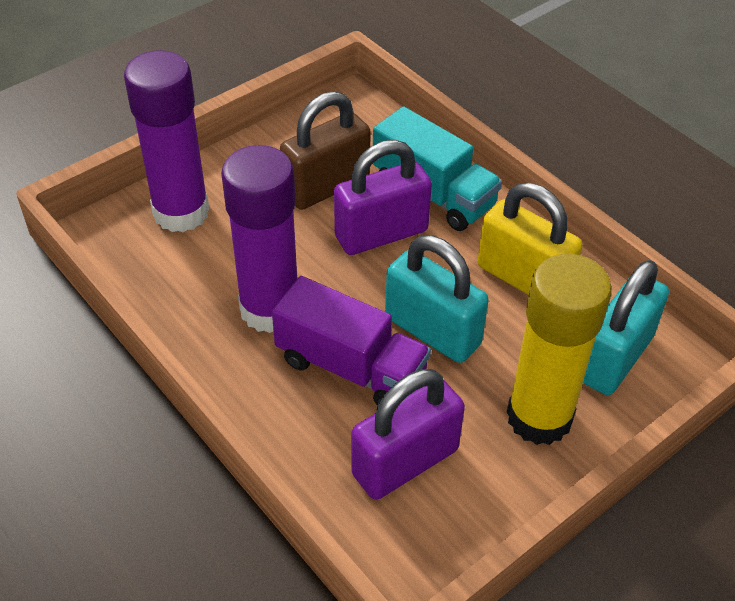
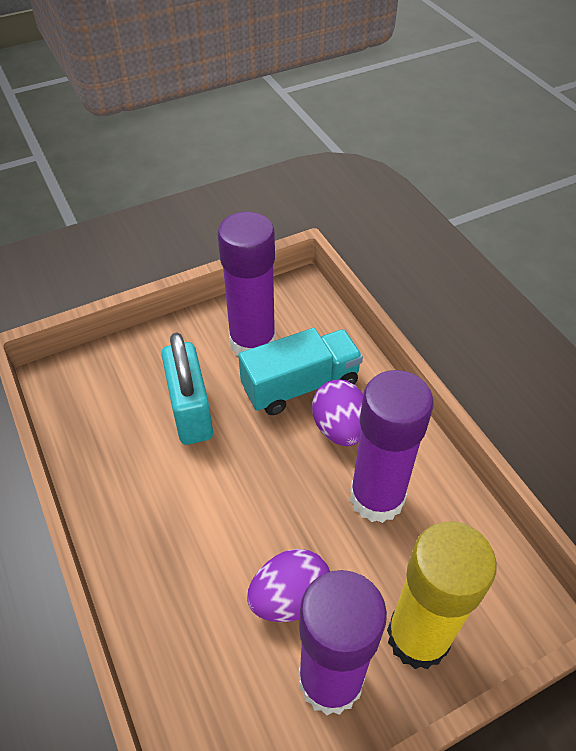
brown padlock: 1 -> 0
purple egg: 0 -> 2
purple glue stick: 2 -> 3
purple padlock: 2 -> 0
purple truck: 1 -> 0
turquoise padlock: 2 -> 1
yellow padlock: 1 -> 0

